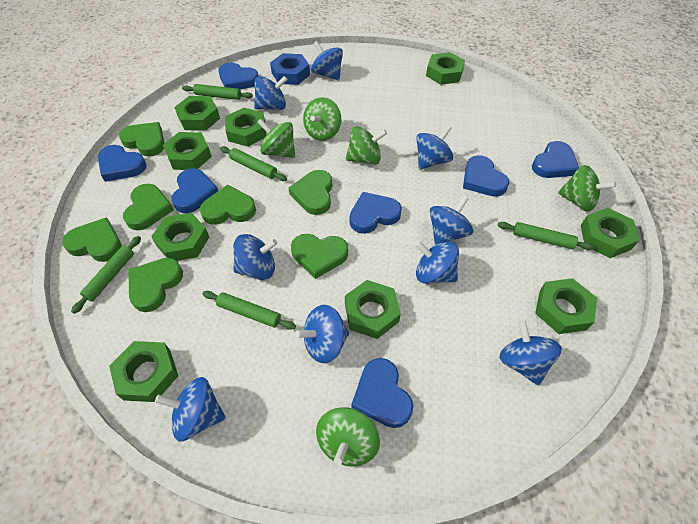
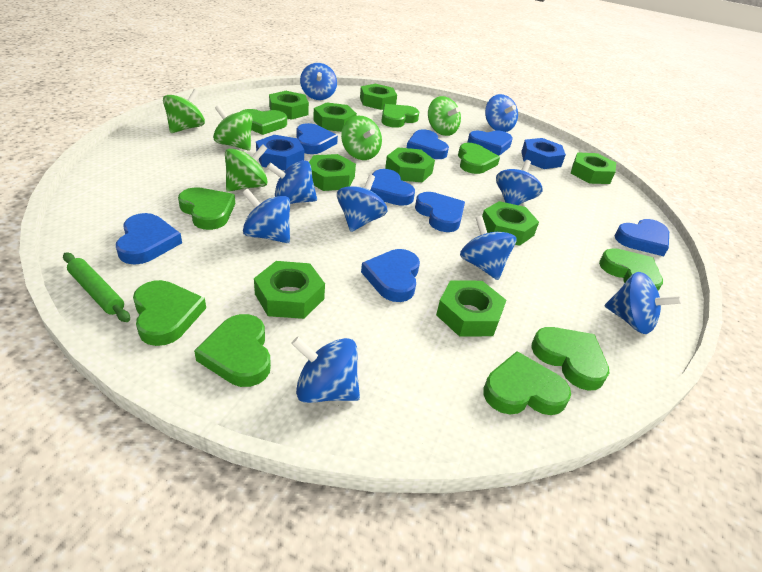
blue heart: 7 -> 8
blue nut: 1 -> 2
green heart: 7 -> 9
green rolling pin: 5 -> 1

